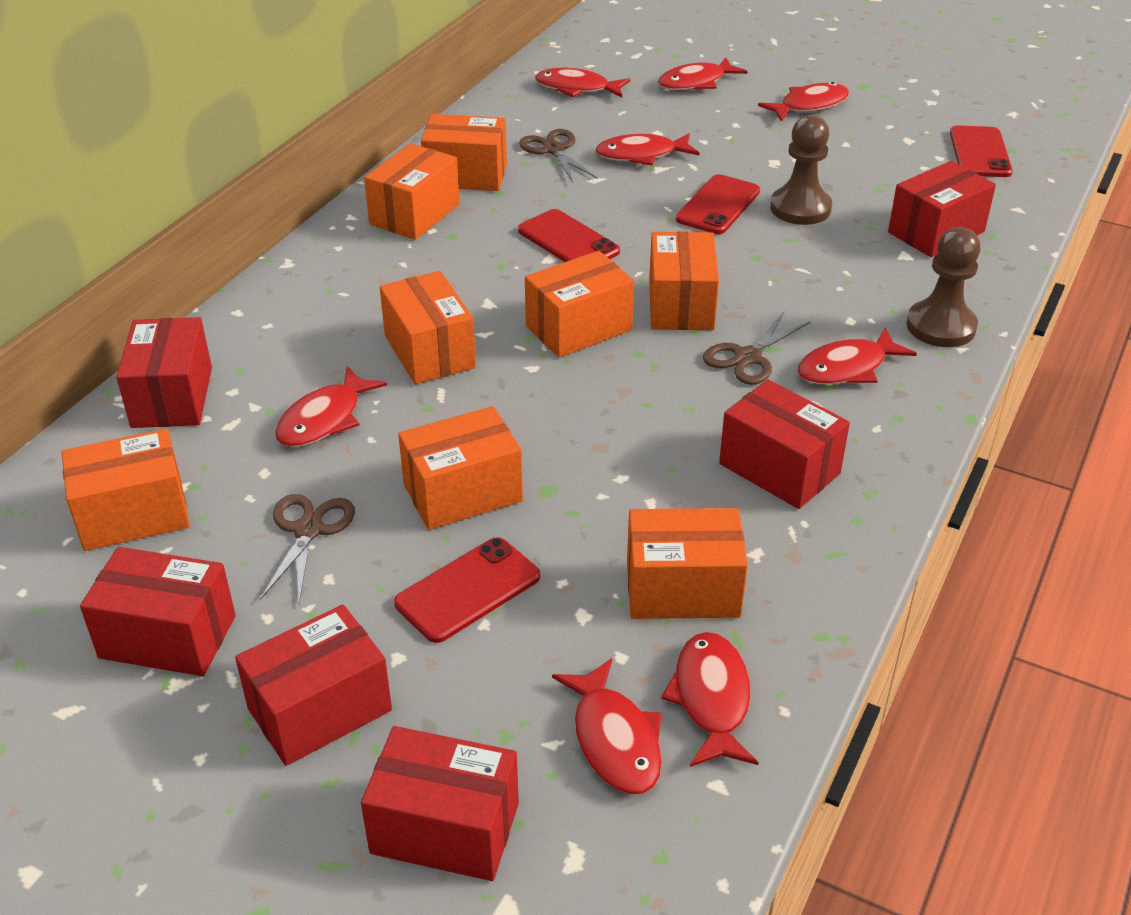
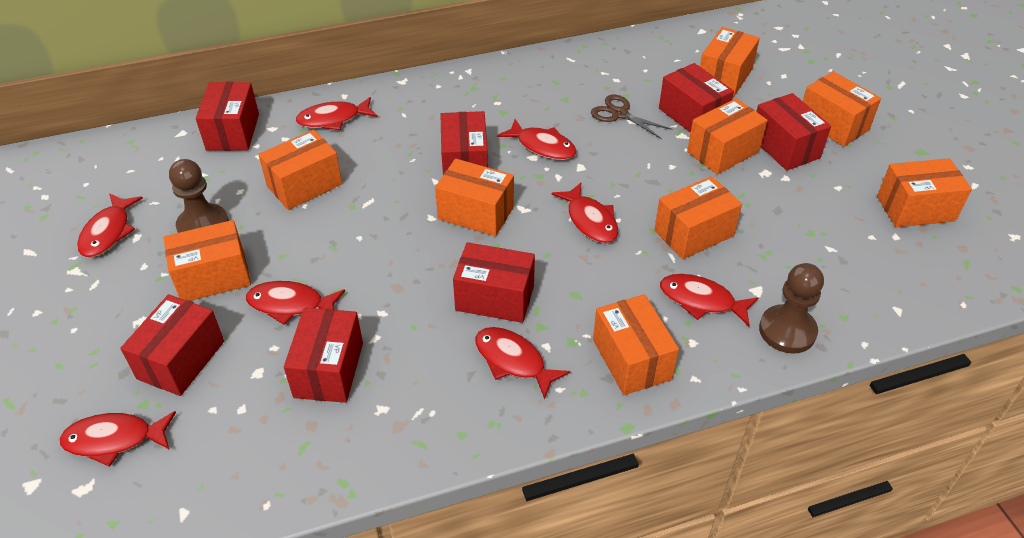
brown scissors: 3 -> 1
orange box: 8 -> 9
red box: 6 -> 7
red phone: 4 -> 0

